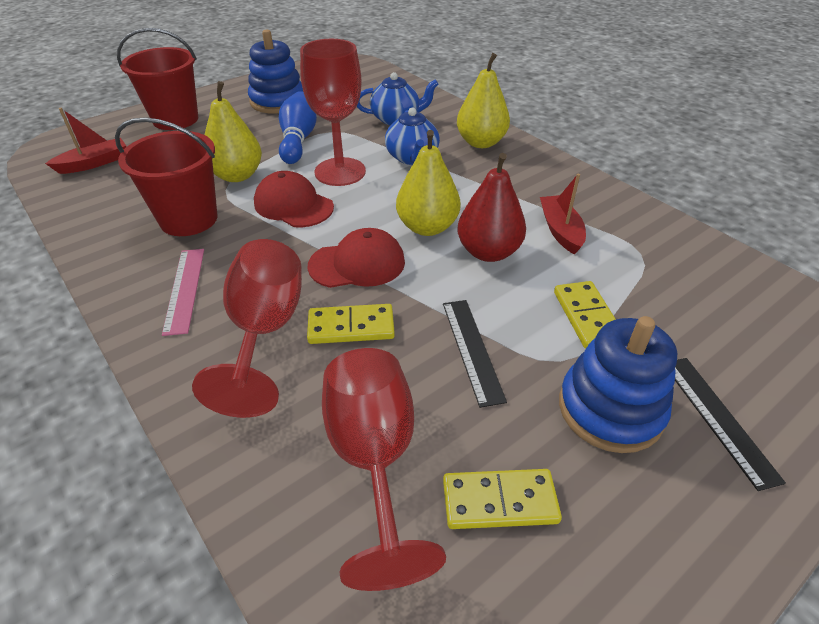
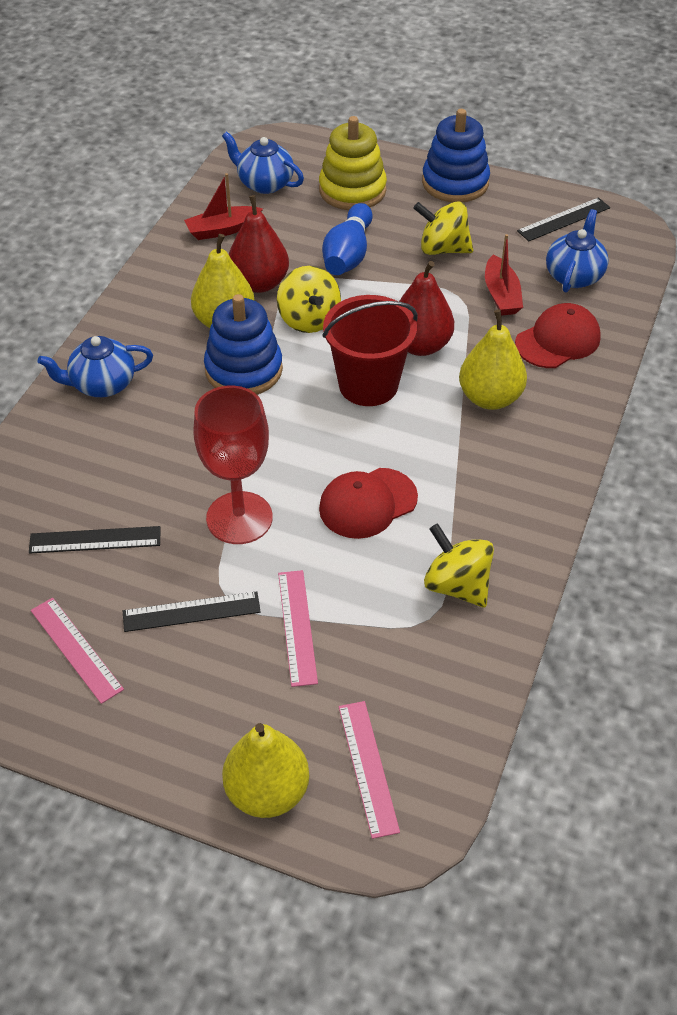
black ruler: 2 -> 3
blue teapot: 2 -> 3
pink ruler: 1 -> 3
red bucket: 2 -> 1
red goblet: 3 -> 1
red pear: 1 -> 2
yellow domino: 3 -> 0
yellow spinning top: 0 -> 3
yellow stacking toy: 0 -> 1

